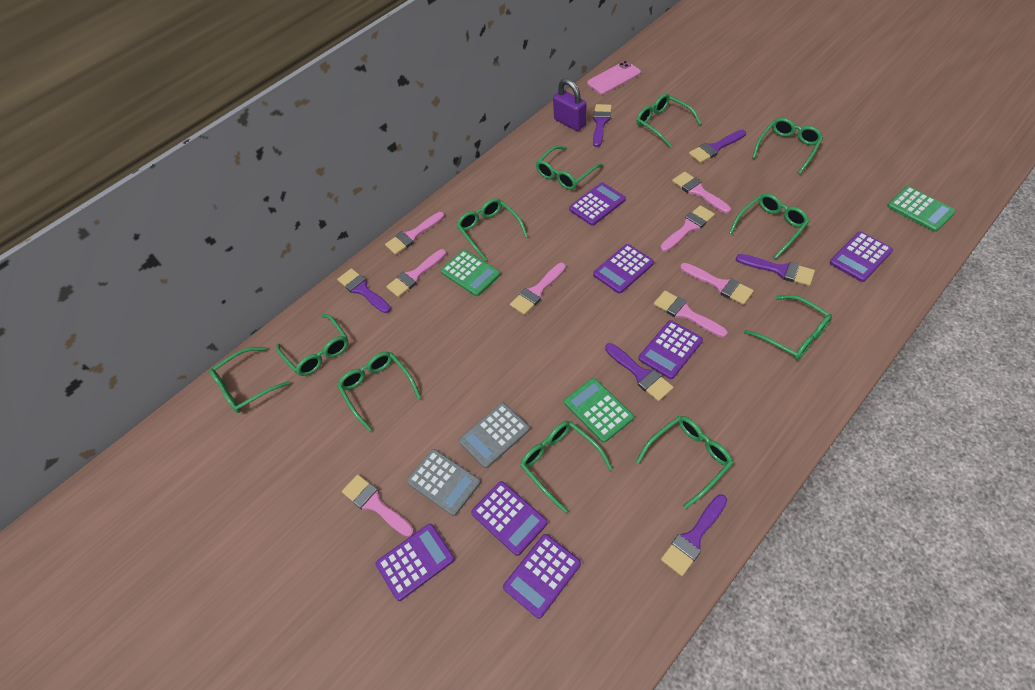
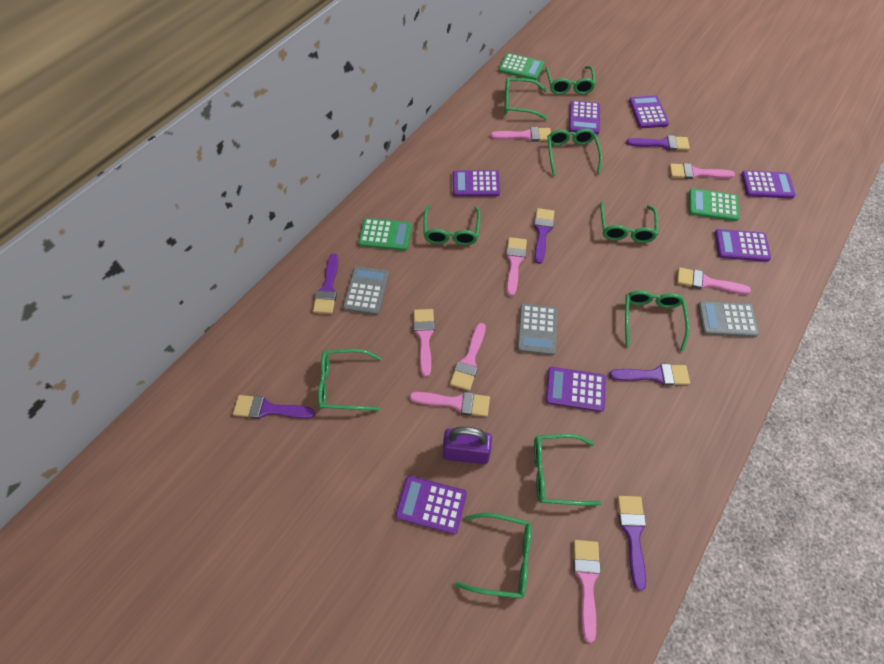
green glasses: 11 -> 9
grey calculator: 2 -> 3
pink phone: 1 -> 0

